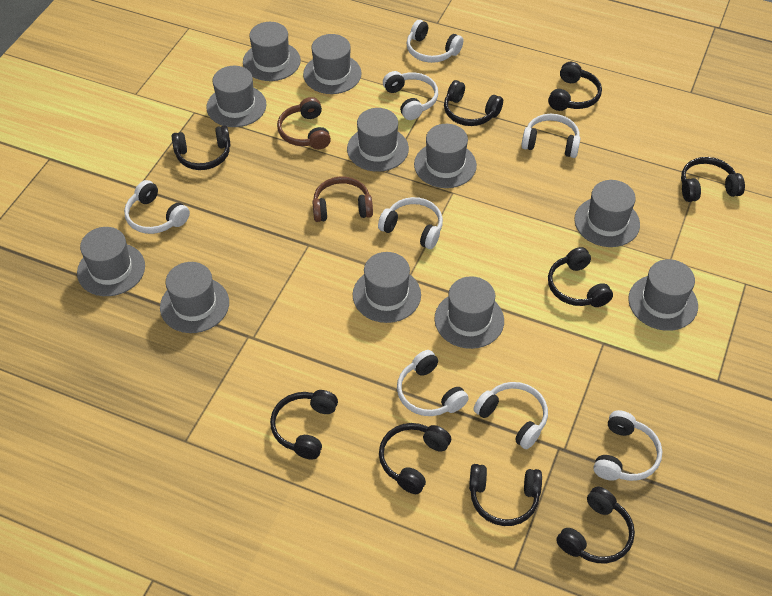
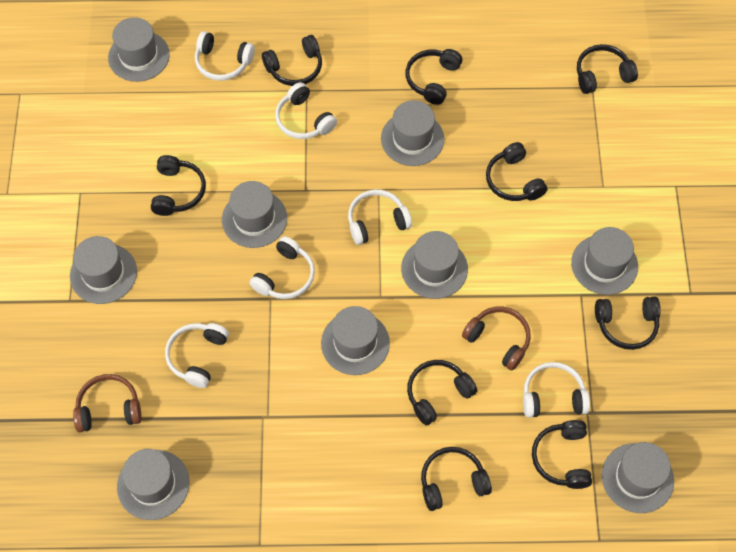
grey hat: 11 -> 9
white headphones: 8 -> 6

